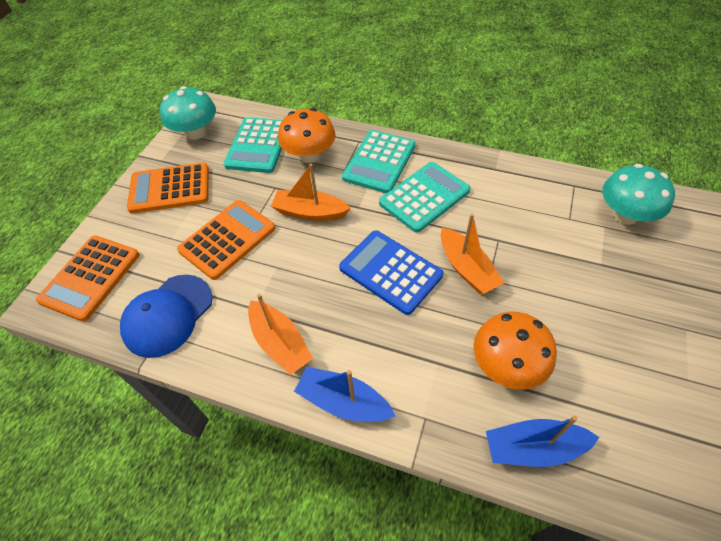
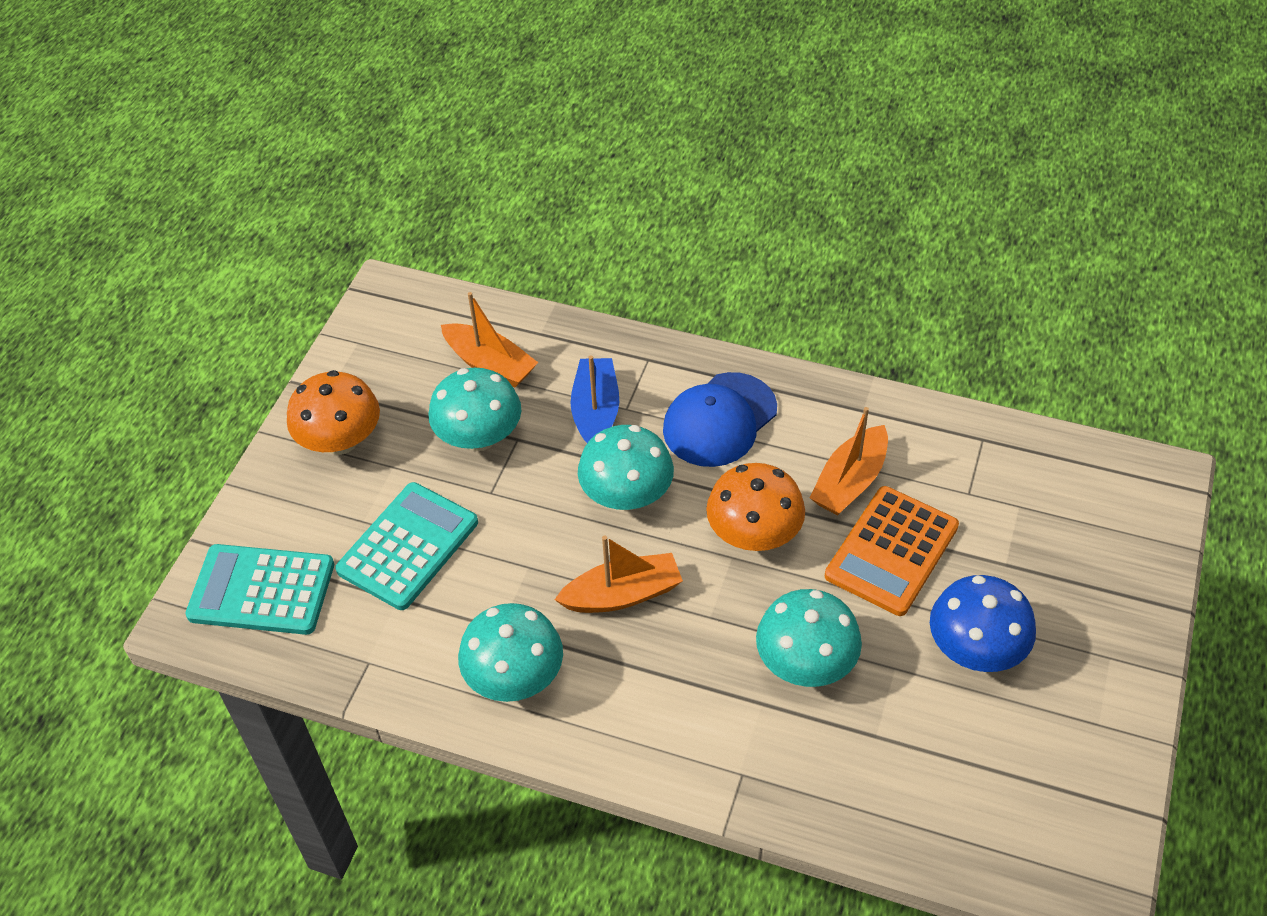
blue boat: 2 -> 1
blue calculator: 1 -> 0
blue mushroom: 0 -> 1
orange calculator: 3 -> 1
turquoise calculator: 3 -> 2
turquoise mushroom: 2 -> 4

